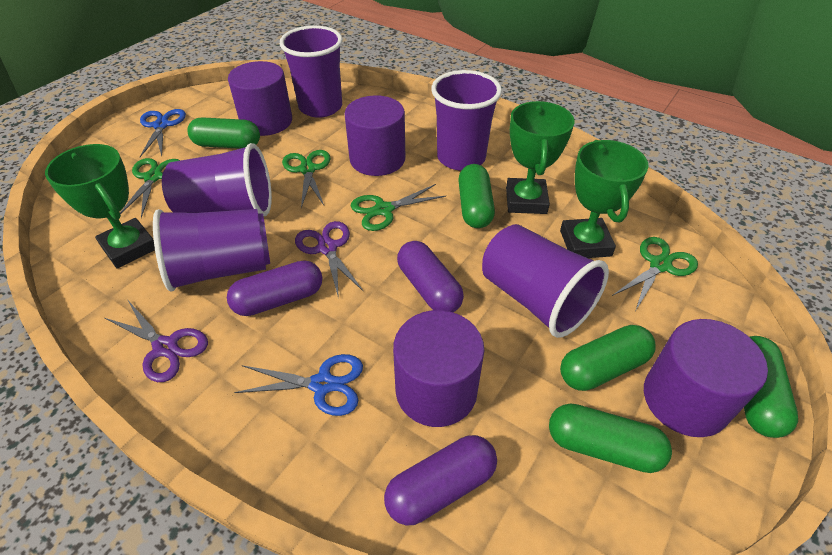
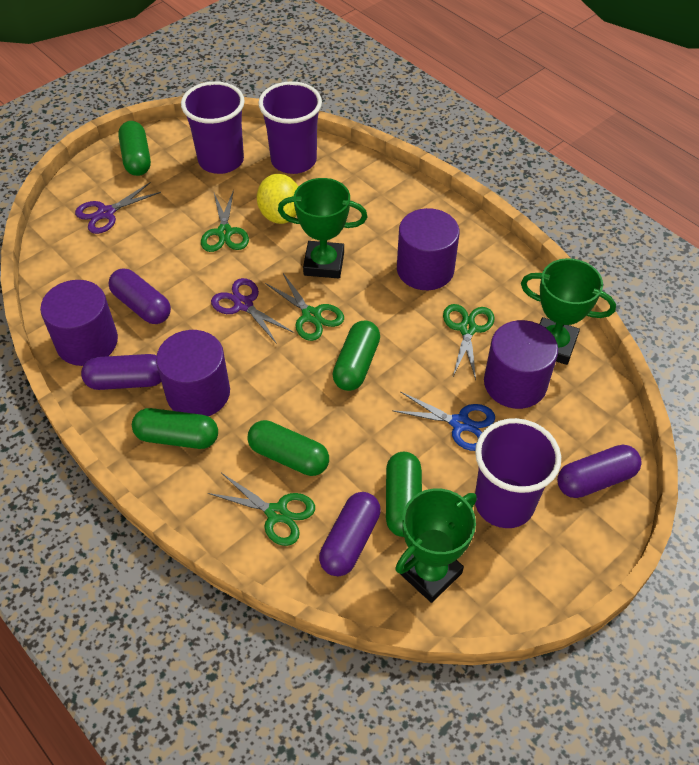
blue scissors: 2 -> 1
purple capsule: 3 -> 4
purple cup: 5 -> 3
yellow lemon: 0 -> 1

